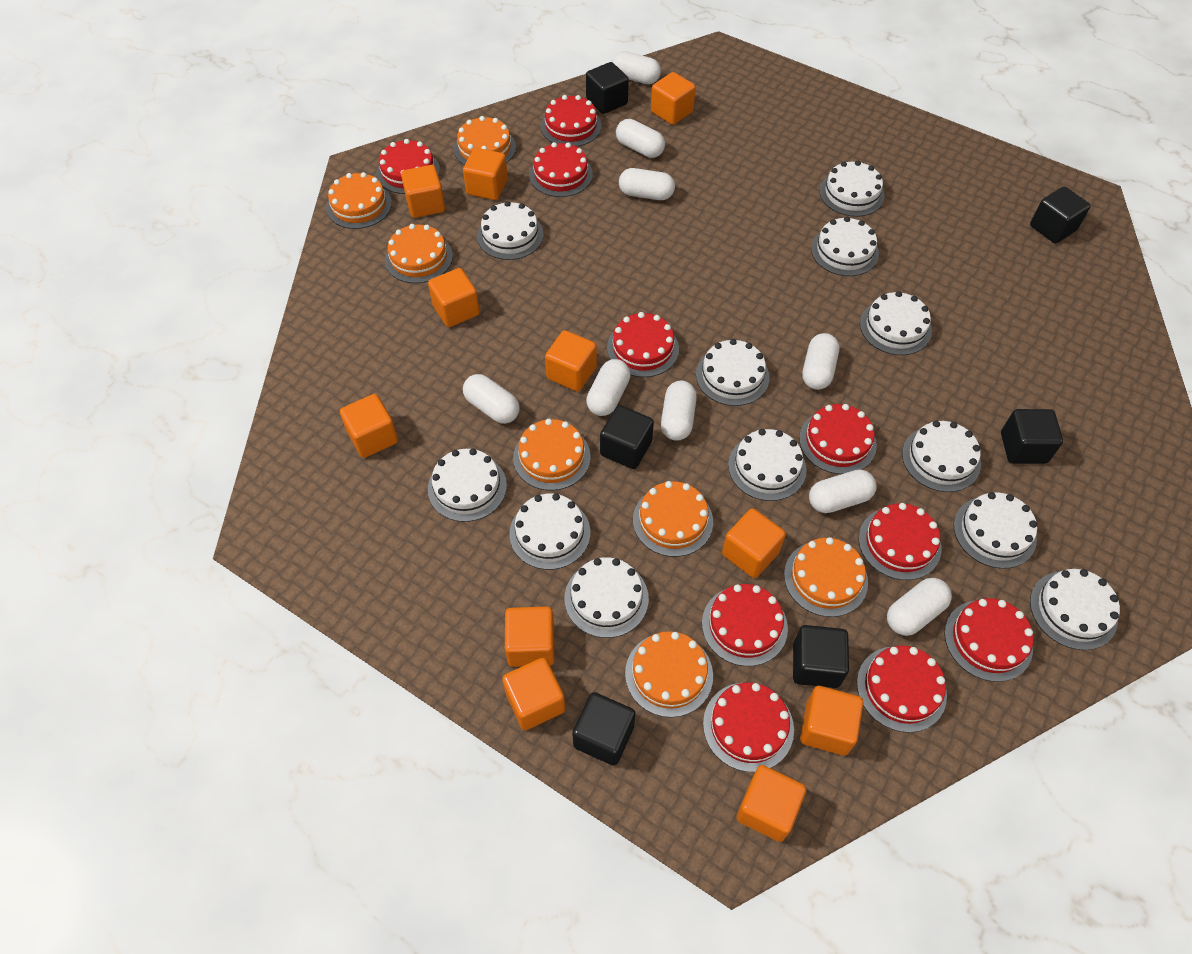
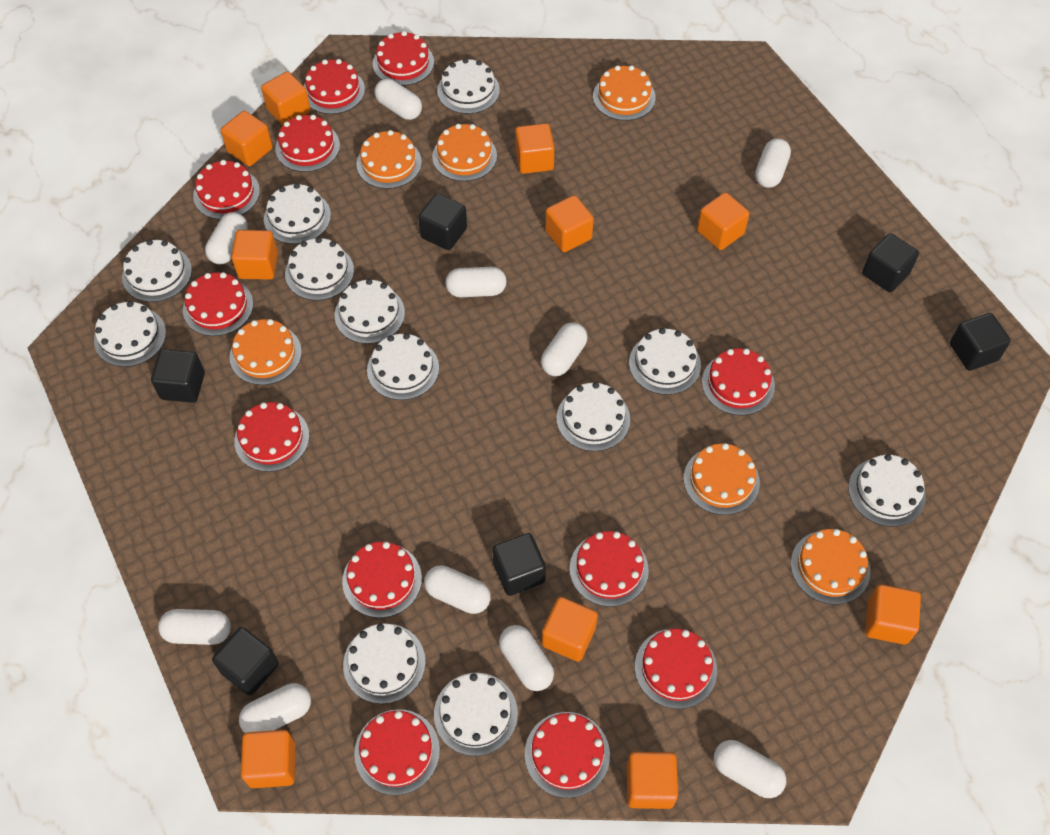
orange cake: 7 -> 6
orange cube: 11 -> 10
red cake: 10 -> 12
white capsule: 9 -> 10

